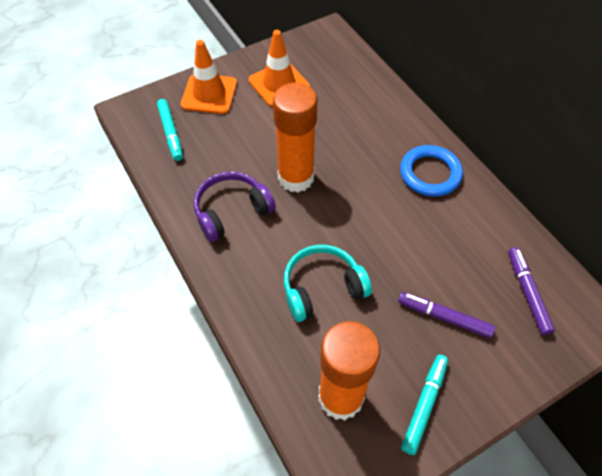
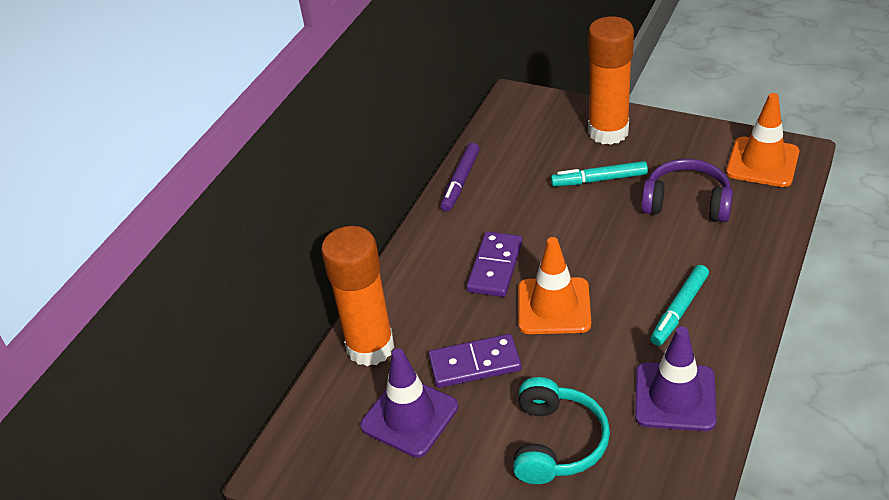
blue ring: 1 -> 0
purple domino: 0 -> 2
purple marker: 2 -> 1
purple traffic cone: 0 -> 2

